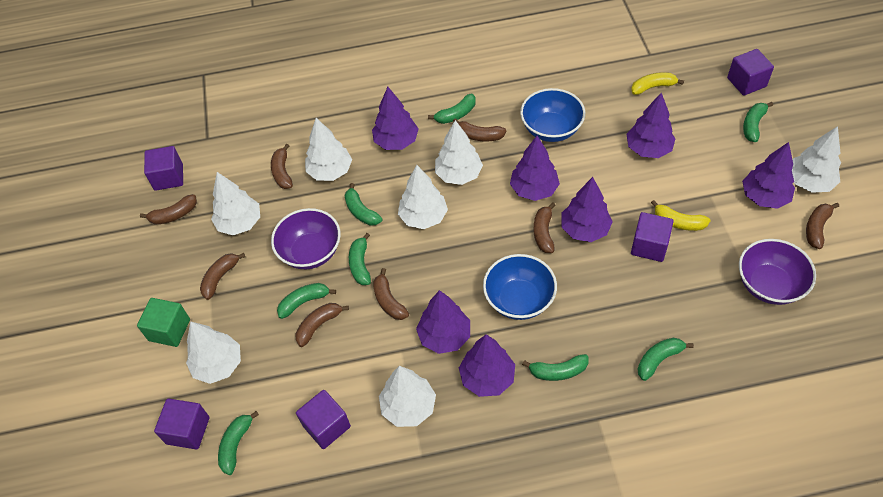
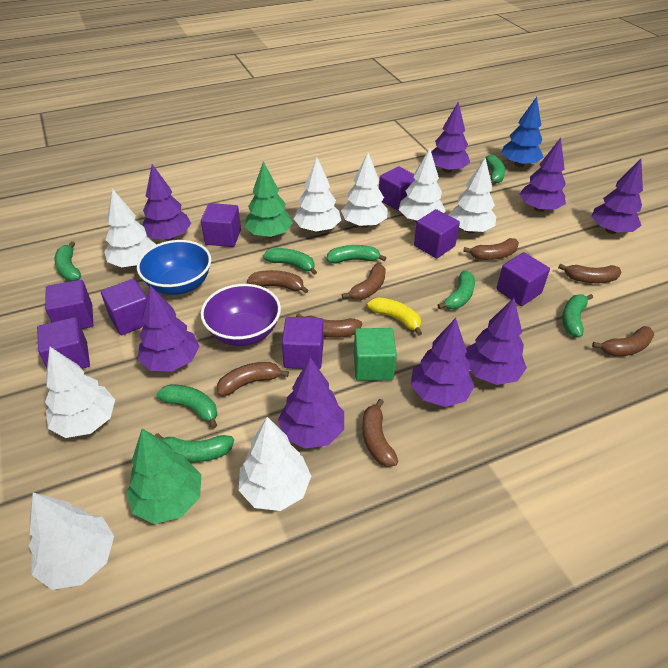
blue bowl: 2 -> 1
blue tree: 0 -> 1
green tree: 0 -> 2
purple bowl: 2 -> 1
purple cube: 5 -> 8
purple tree: 7 -> 8
white tree: 7 -> 8
yellow banana: 2 -> 1

